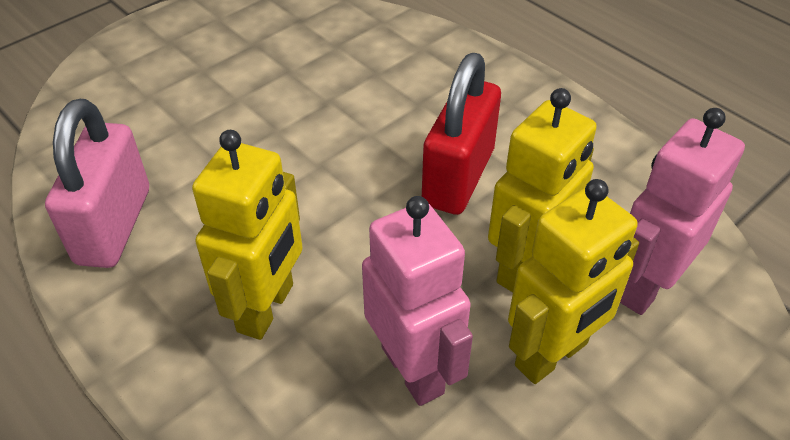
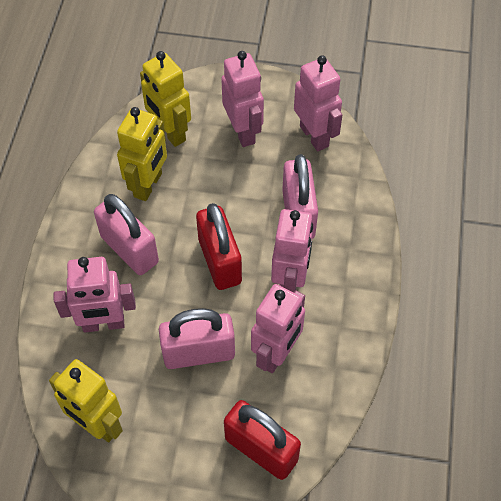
pink padlock: 1 -> 3
pink robot: 2 -> 5
red padlock: 1 -> 2

